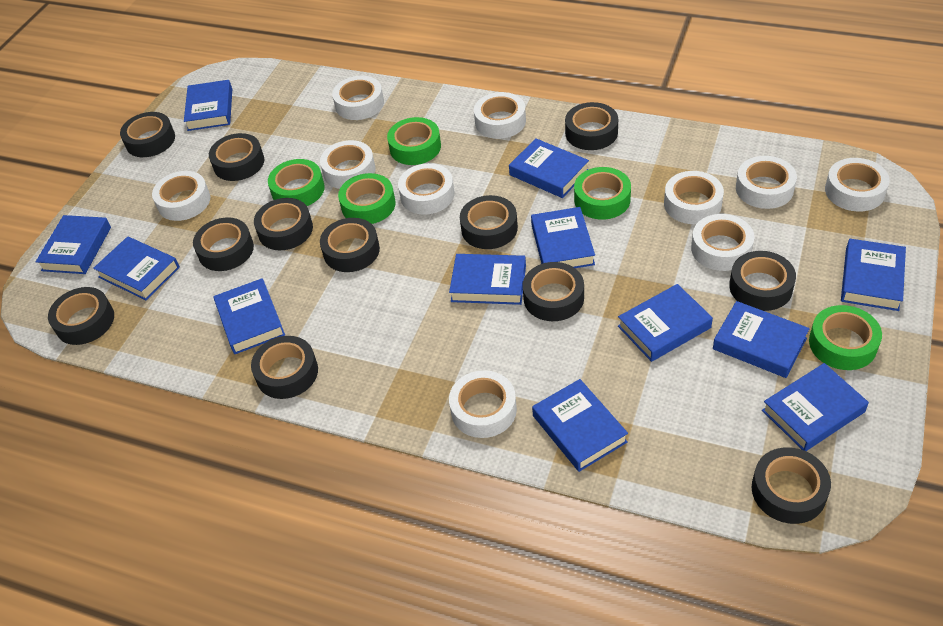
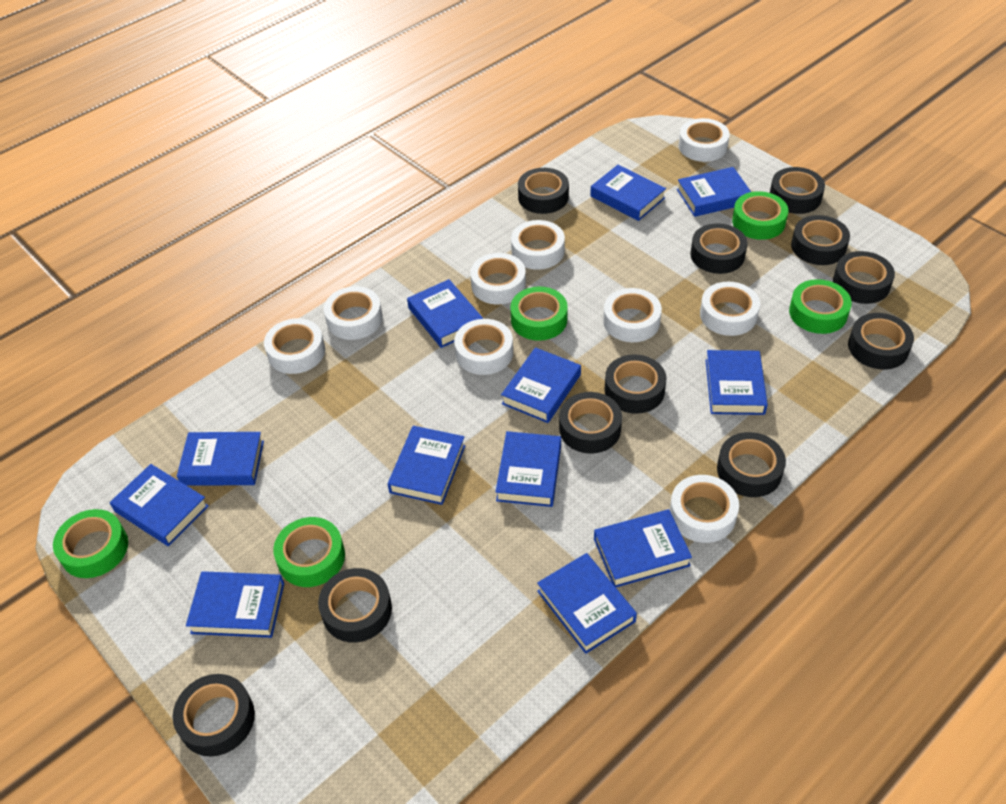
black tape: 12 -> 11
white tape: 10 -> 9

